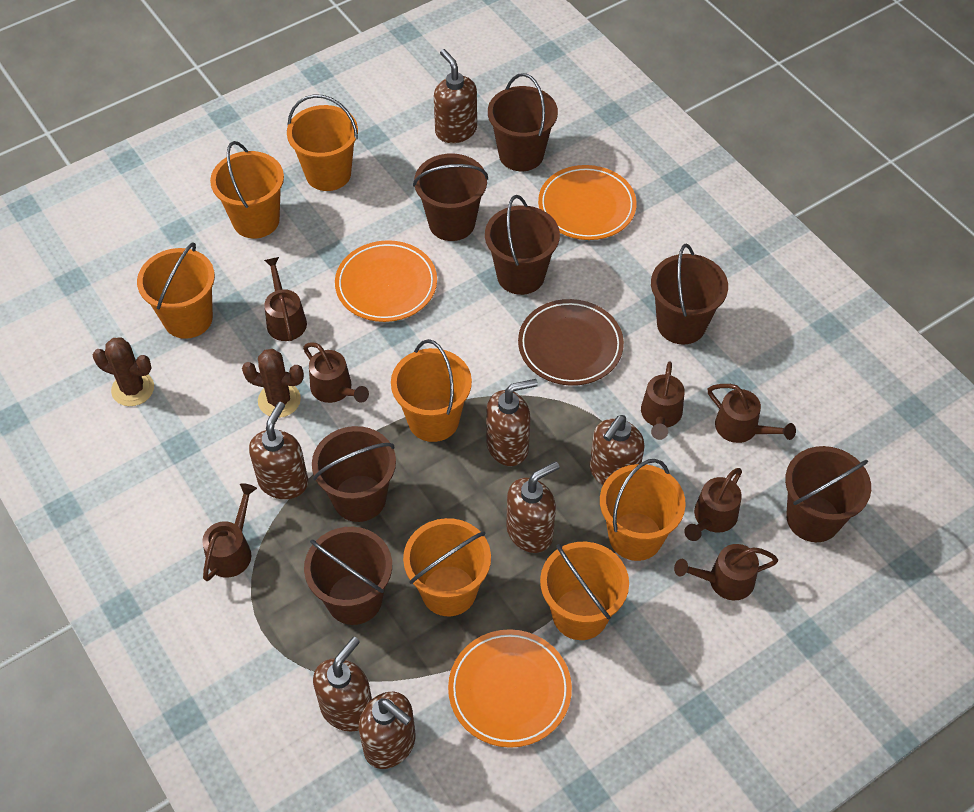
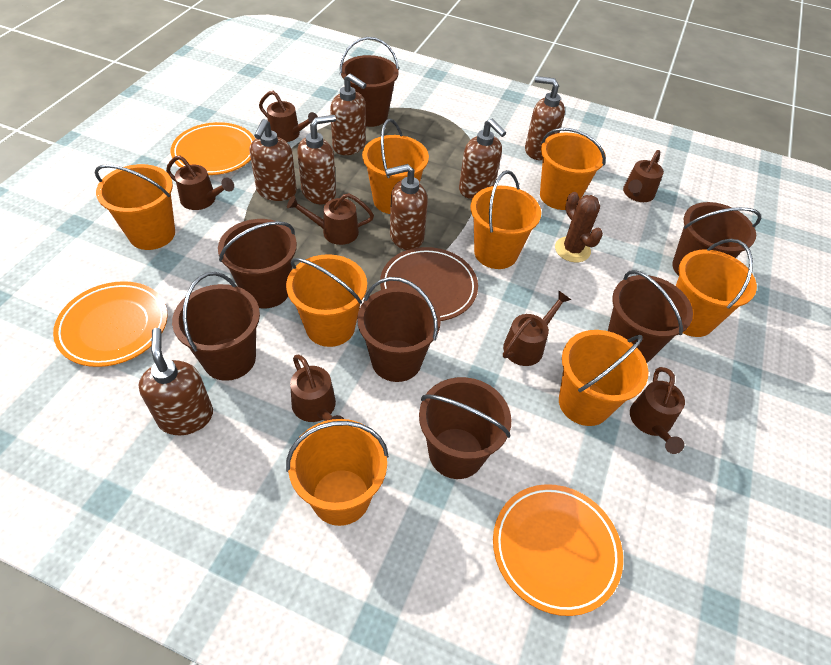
brown cactus: 2 -> 1
orange bucket: 7 -> 8

